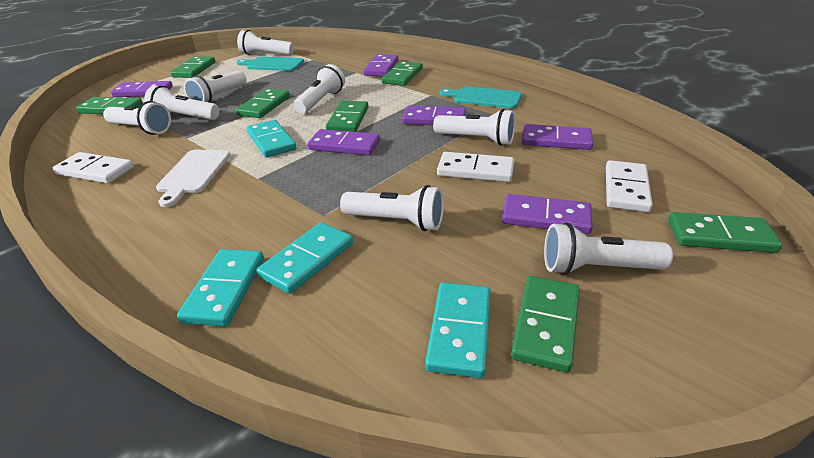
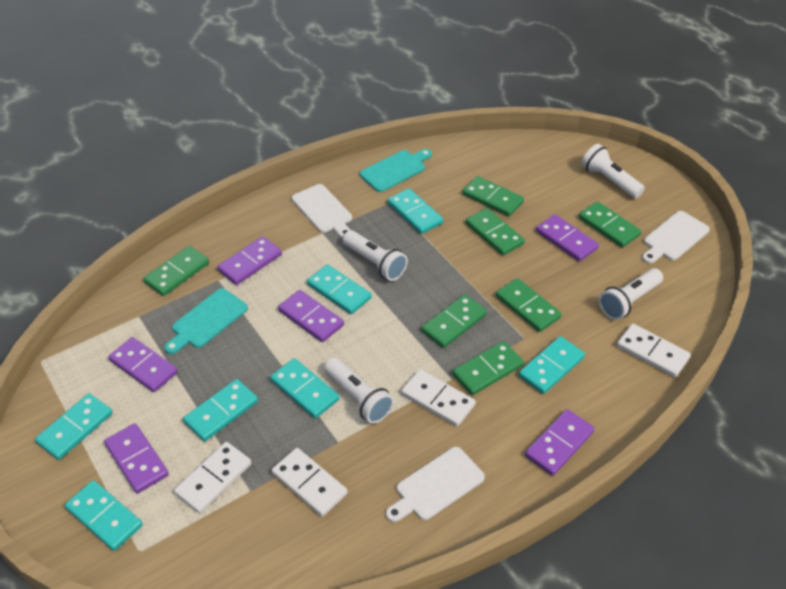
turquoise domino: 4 -> 7
white cutting board: 1 -> 3
white domino: 3 -> 4
white flashlight: 8 -> 4

